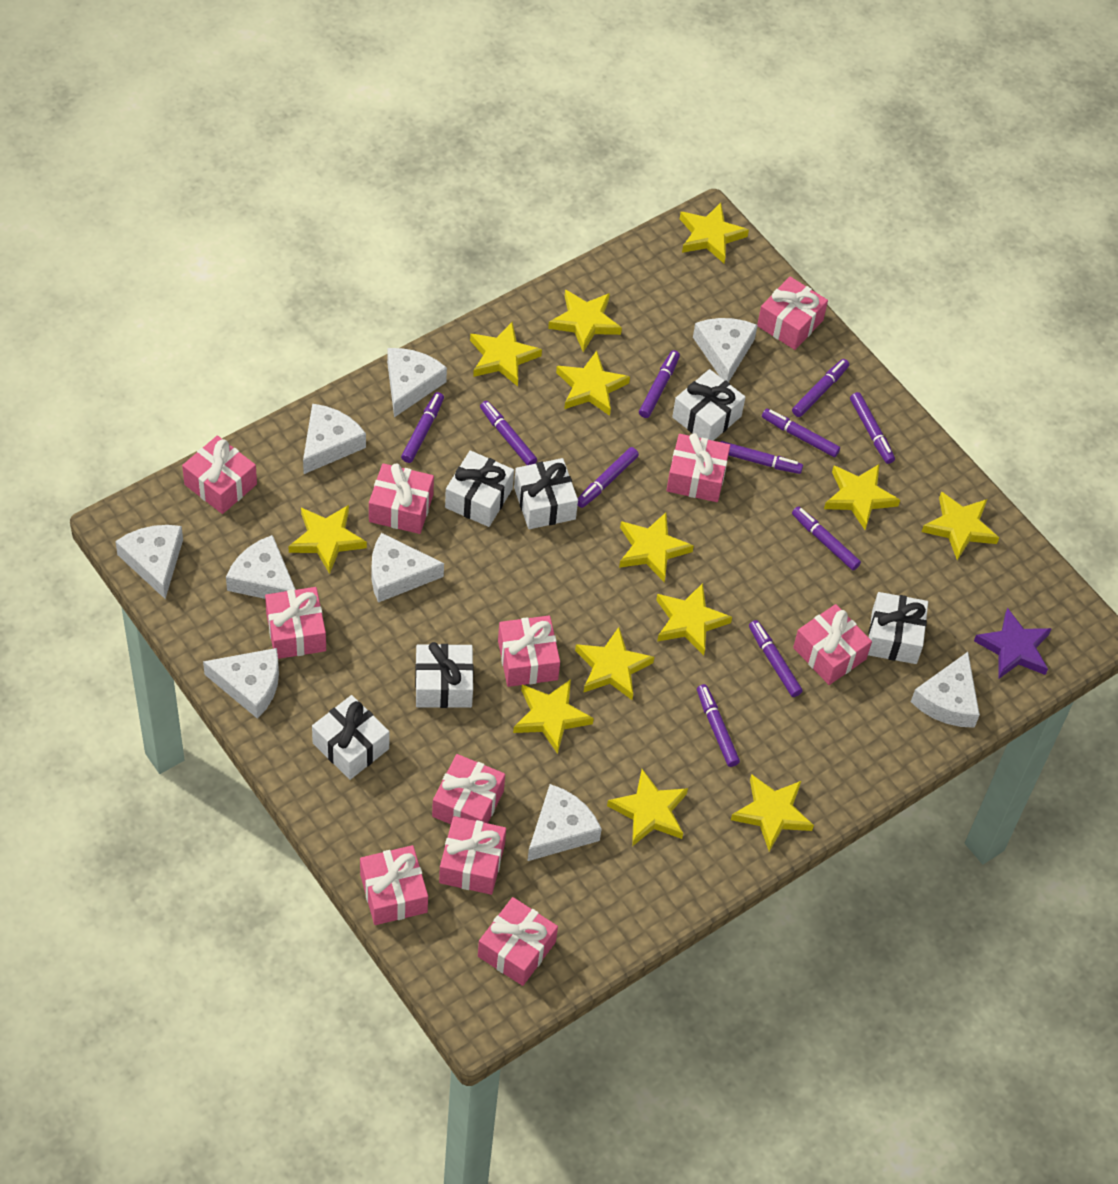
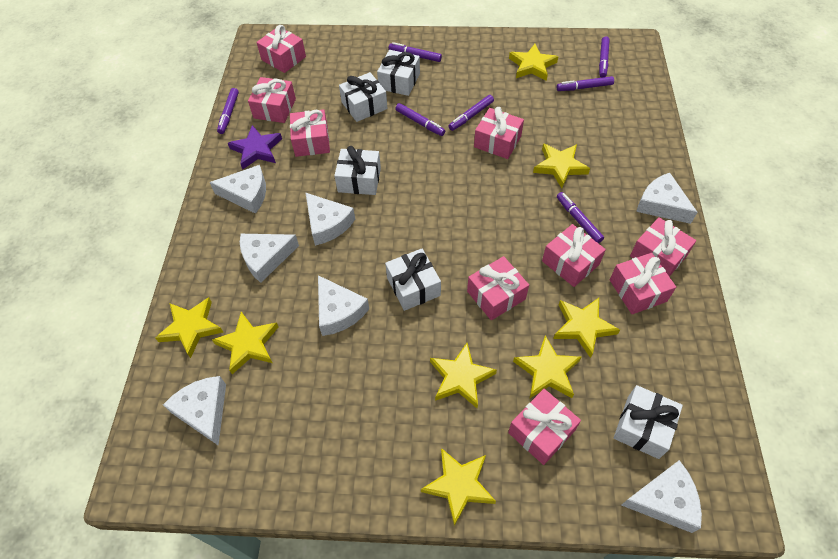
pink gift: 11 -> 9
purple marker: 11 -> 7
white cheese: 9 -> 7
white gift: 6 -> 5
yellow star: 13 -> 8

